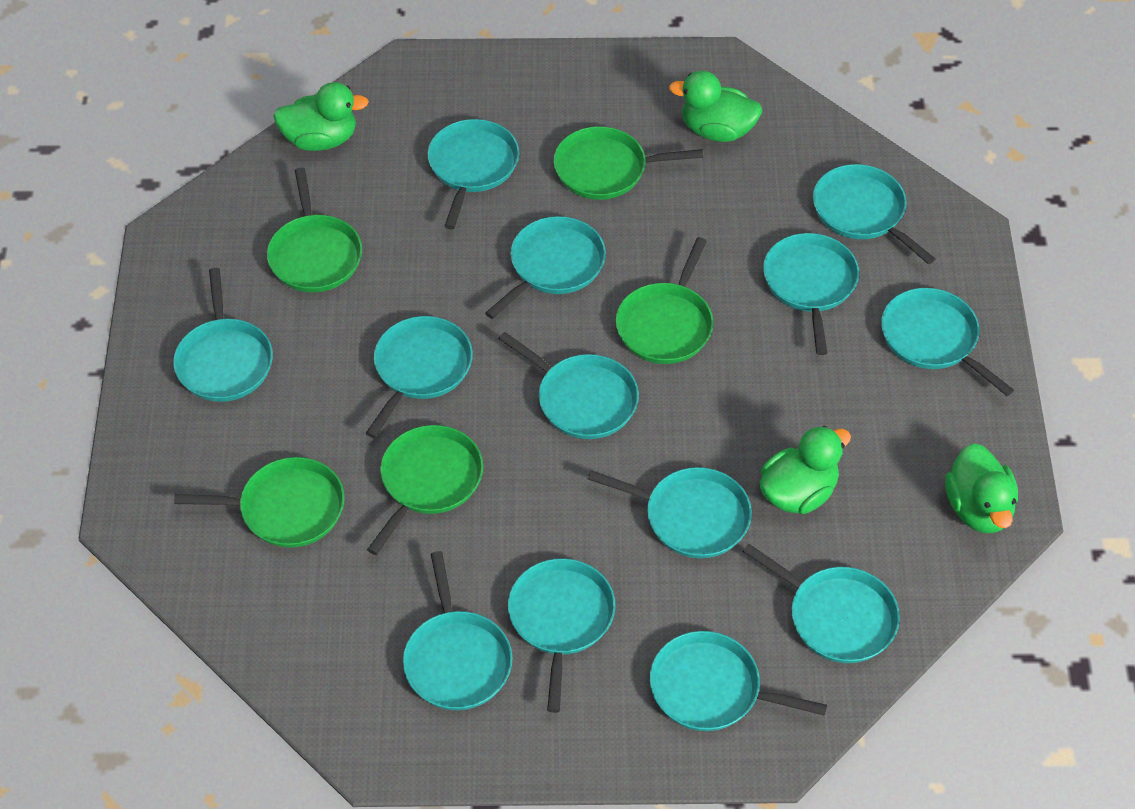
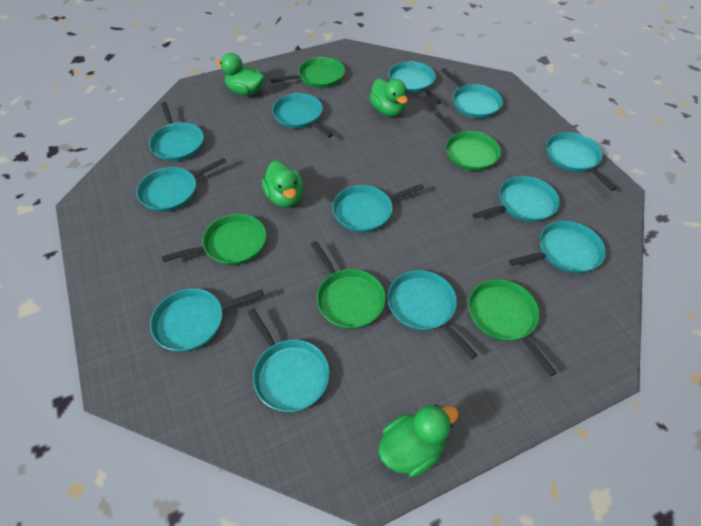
turquoise pan: 13 -> 12

